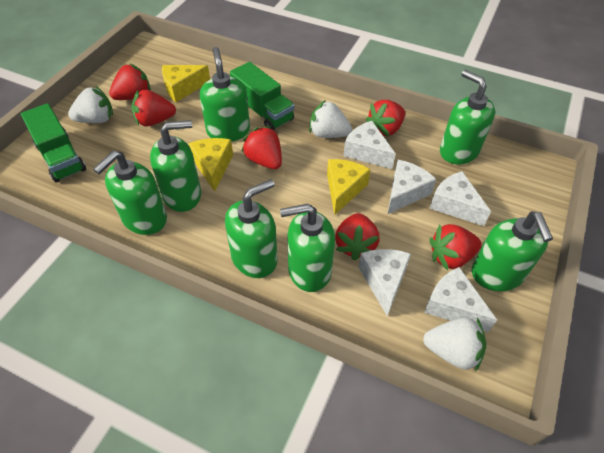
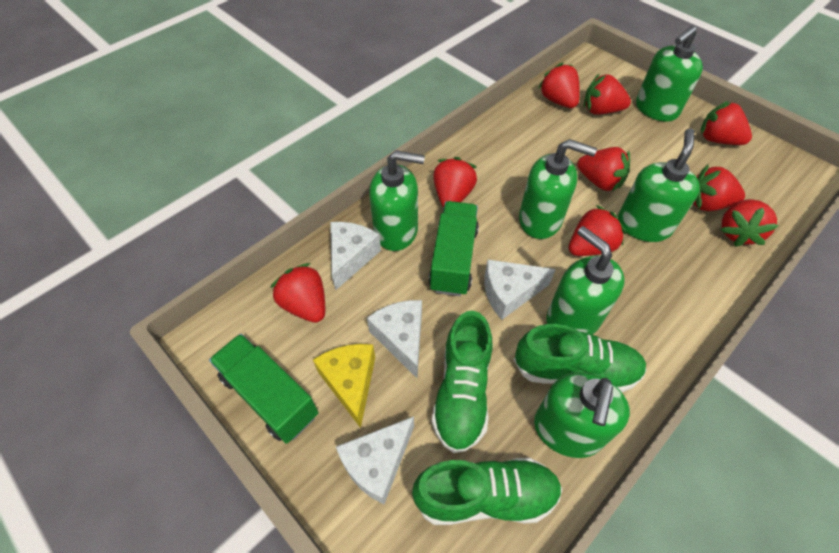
green shoe: 0 -> 3
green soap dispenser: 7 -> 6
red strawberry: 6 -> 9
white cheese: 5 -> 4
white strawberry: 3 -> 0
yellow cheese: 3 -> 1

